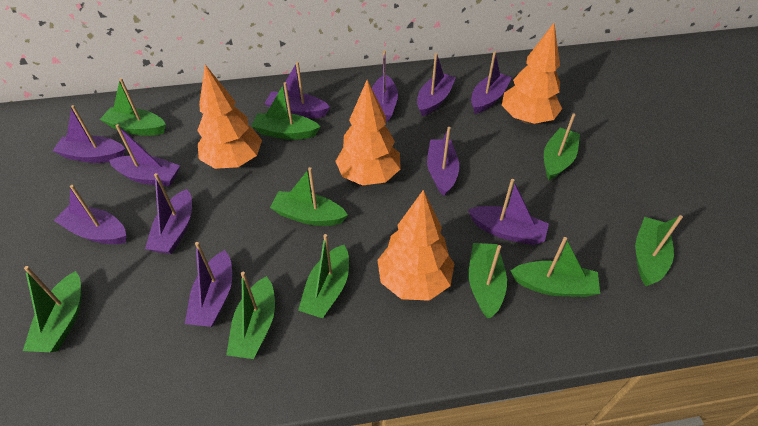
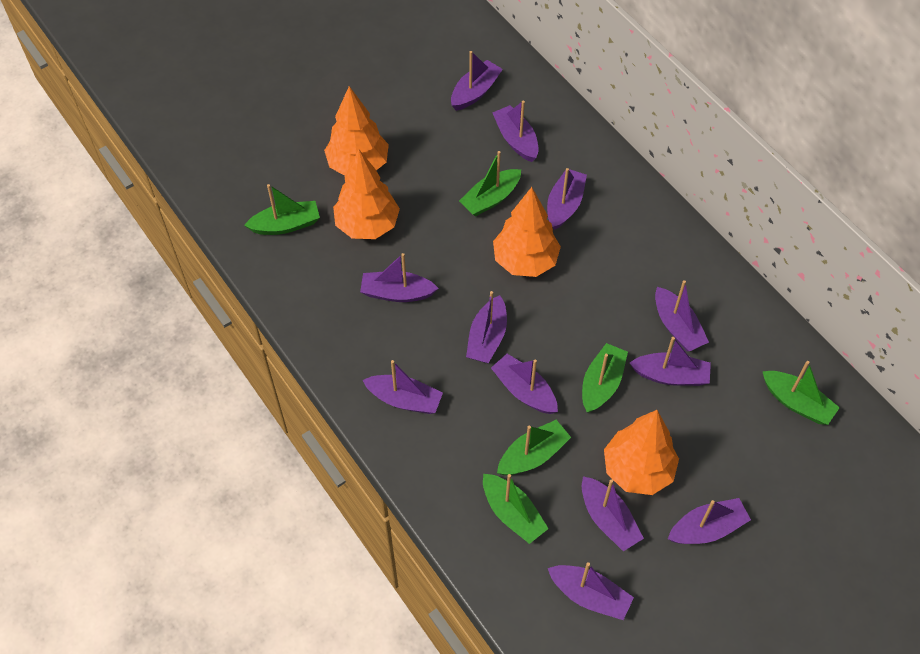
green boat: 10 -> 6
purple boat: 11 -> 12

